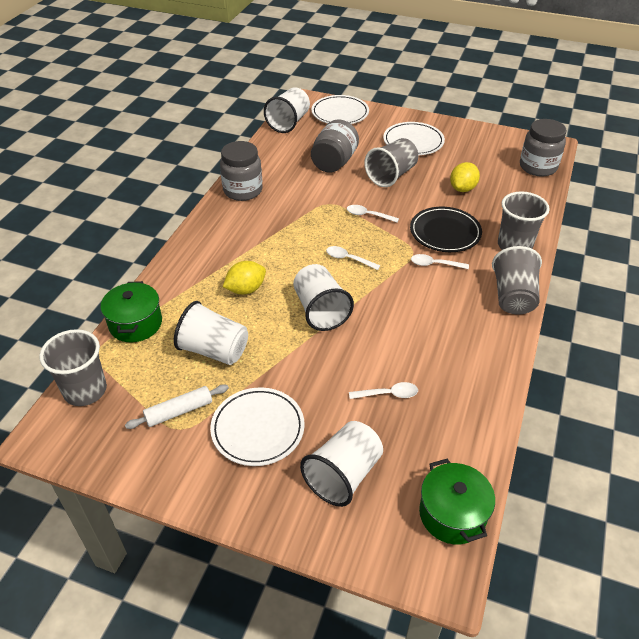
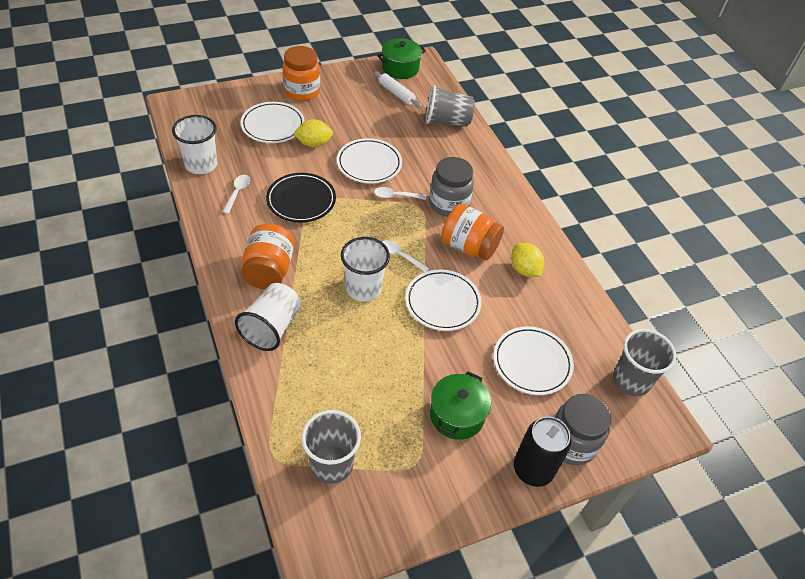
black can: 0 -> 1
grey cup: 4 -> 3
grey jar: 3 -> 2
orange jar: 0 -> 3
white cup: 4 -> 3
white plate: 3 -> 4
white spoon: 4 -> 3

